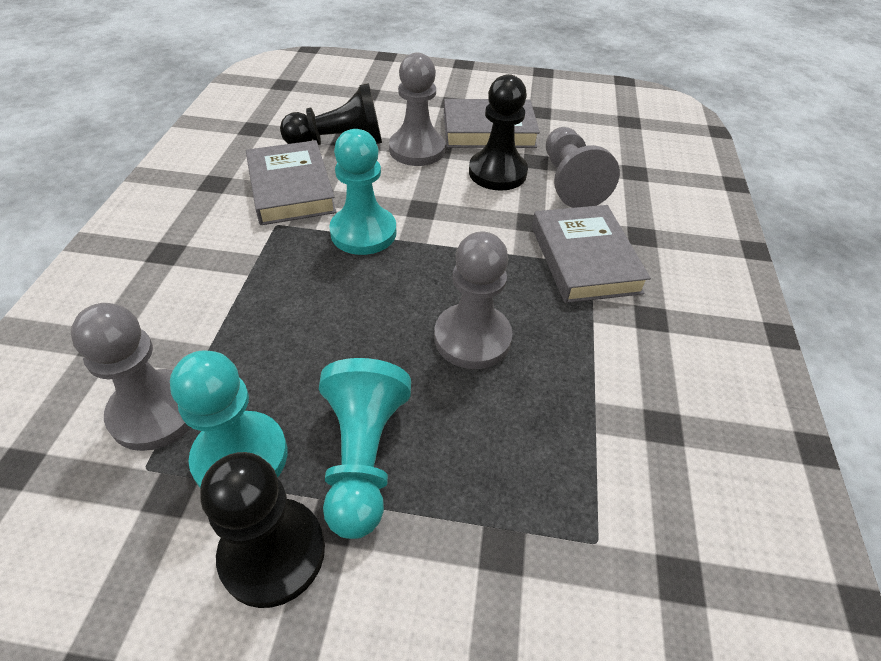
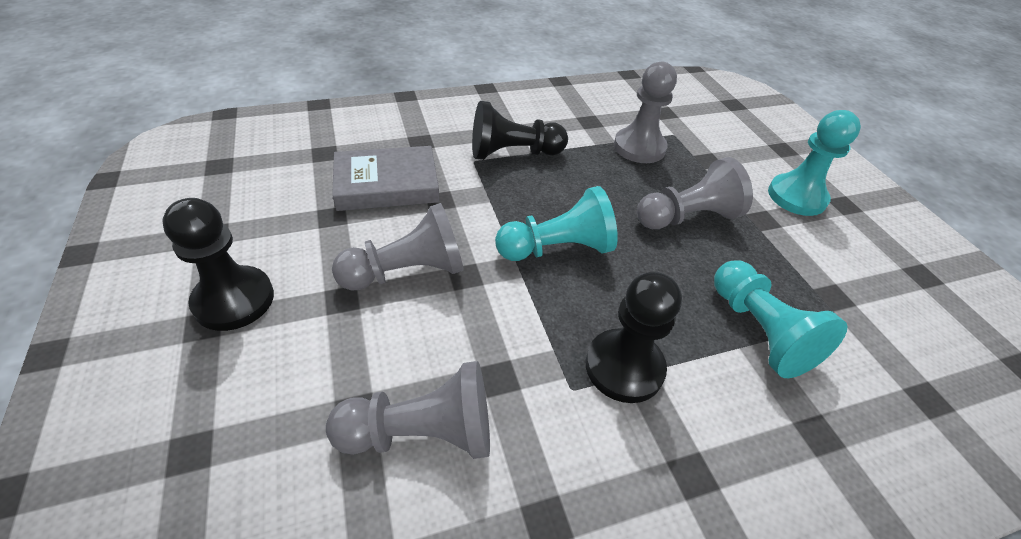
grey book: 3 -> 1

